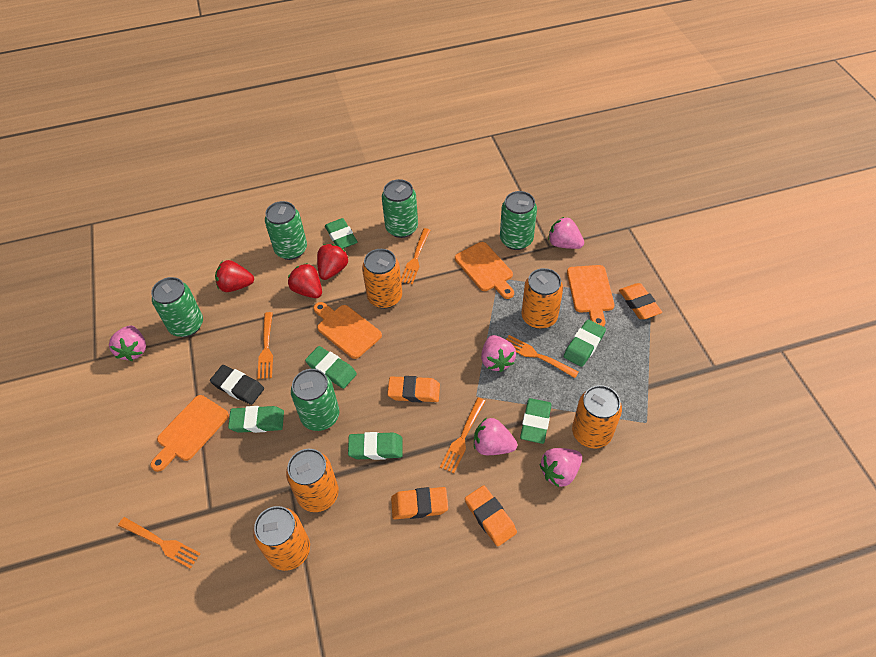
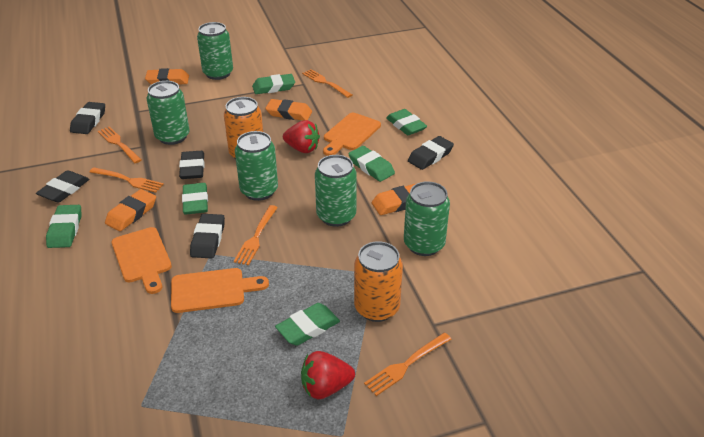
black eraser: 1 -> 5
orange can: 5 -> 2
orange cutting board: 4 -> 3
pink strawberry: 5 -> 0
red strawberry: 3 -> 2

